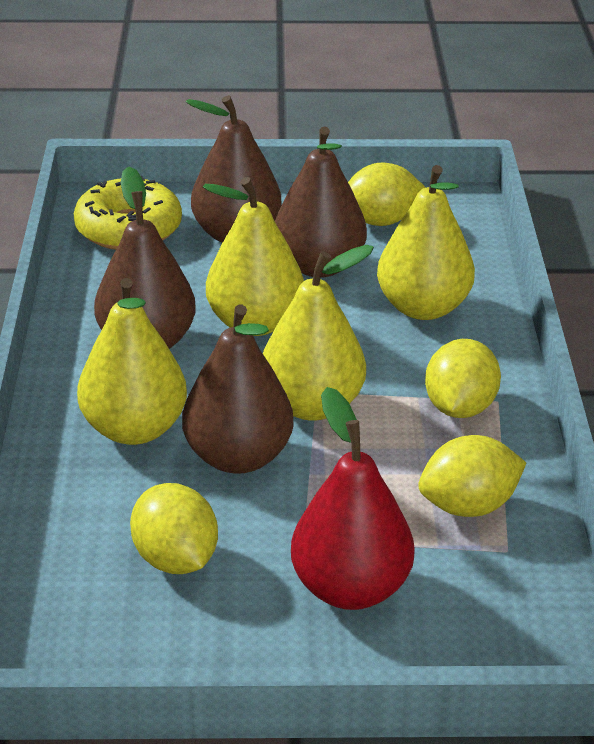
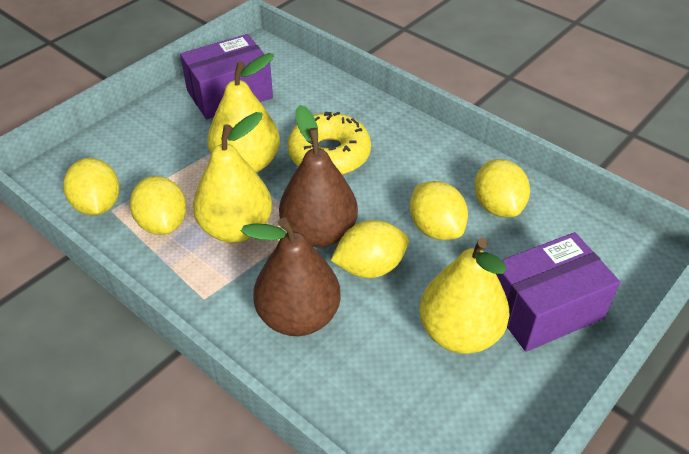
brown pear: 4 -> 2
purple box: 0 -> 2
red pear: 1 -> 0
yellow lemon: 4 -> 5
yellow pear: 4 -> 3

